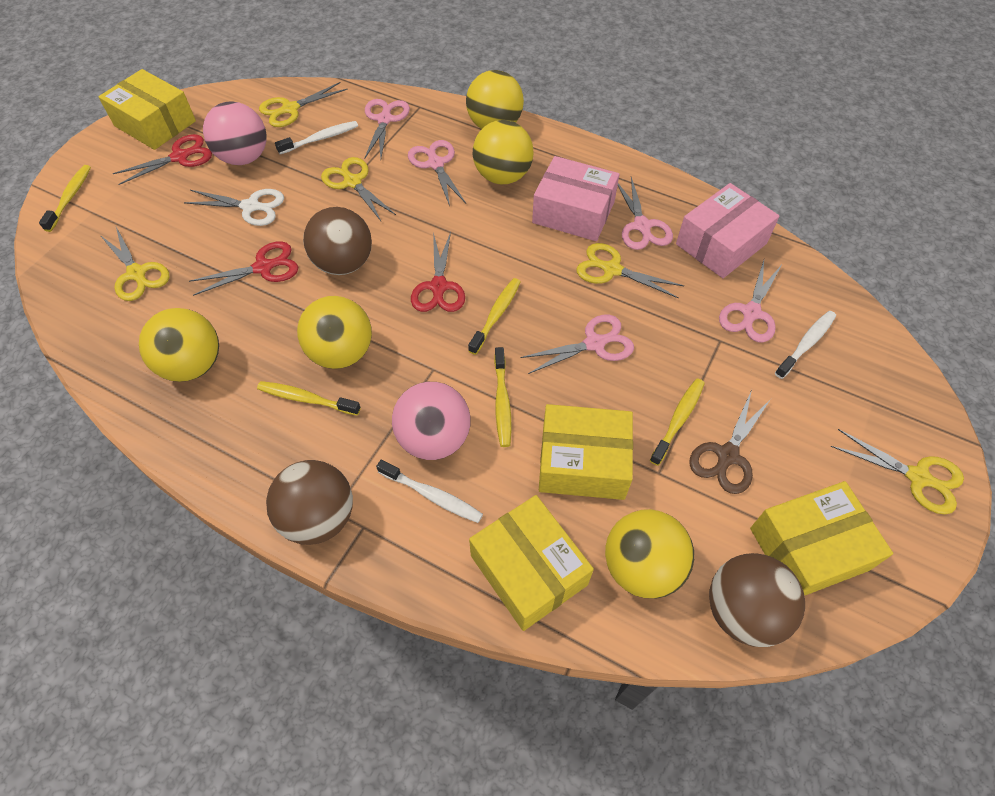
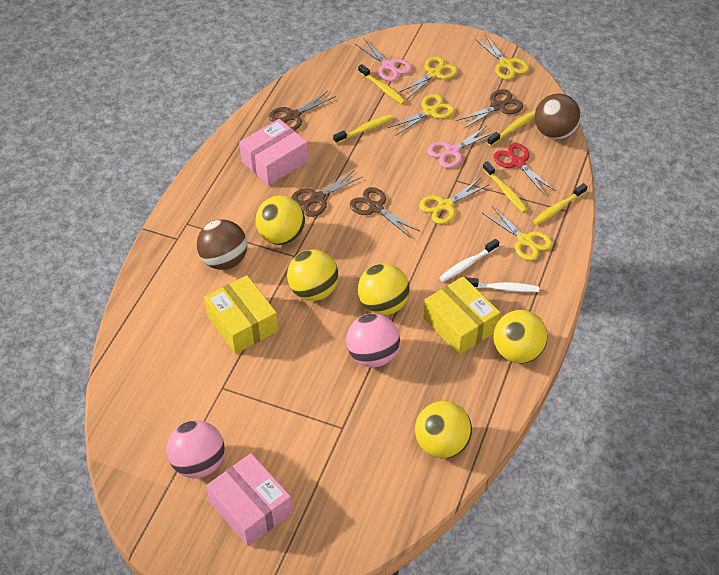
brown ball: 3 -> 2
brown scissors: 1 -> 4
pink scissors: 5 -> 2
red scissors: 3 -> 1
white scissors: 1 -> 0
white toothbrush: 3 -> 2
yellow box: 4 -> 2

